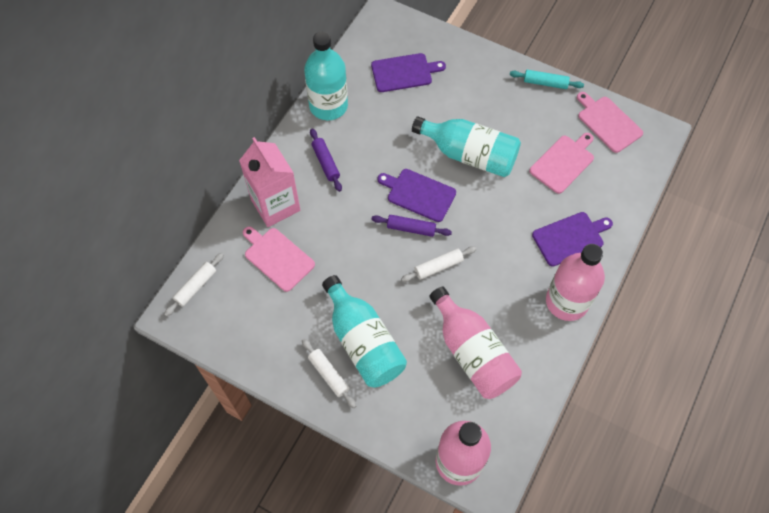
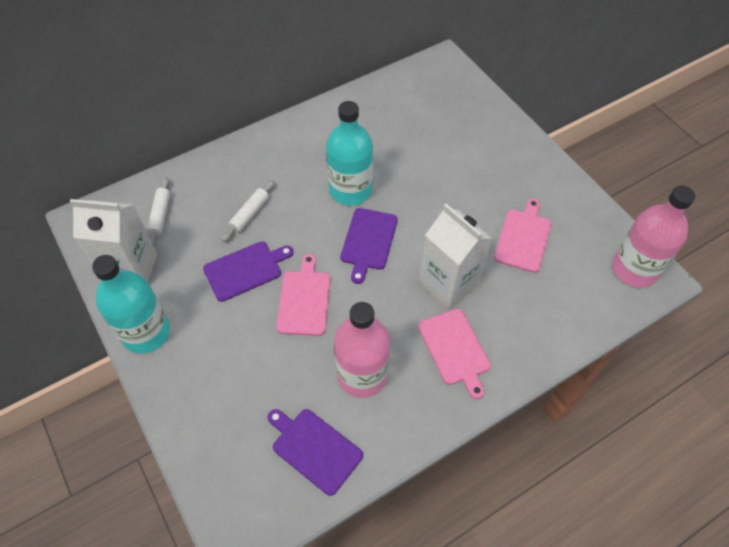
pink bottle: 3 -> 2
pink carton: 1 -> 0
purple rolling pin: 2 -> 0
turquoise bottle: 3 -> 2
turquoise rolling pin: 1 -> 0
white carton: 0 -> 2
white rolling pin: 3 -> 2

